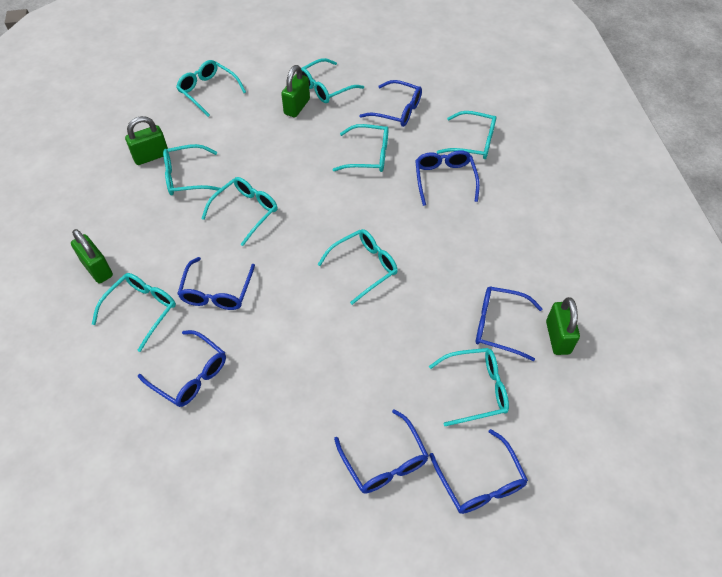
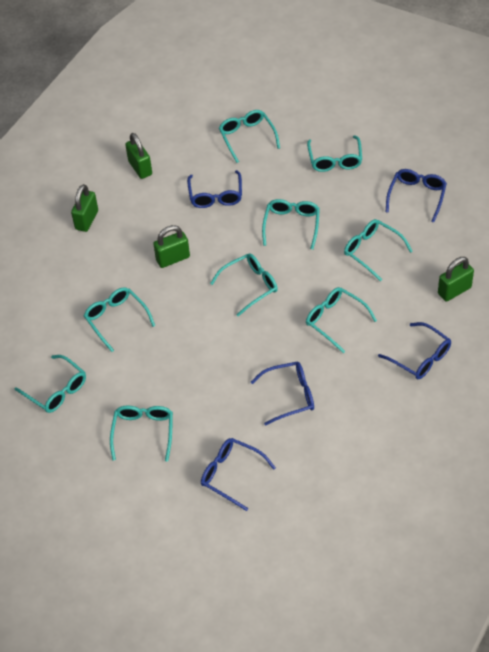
blue glasses: 7 -> 5

